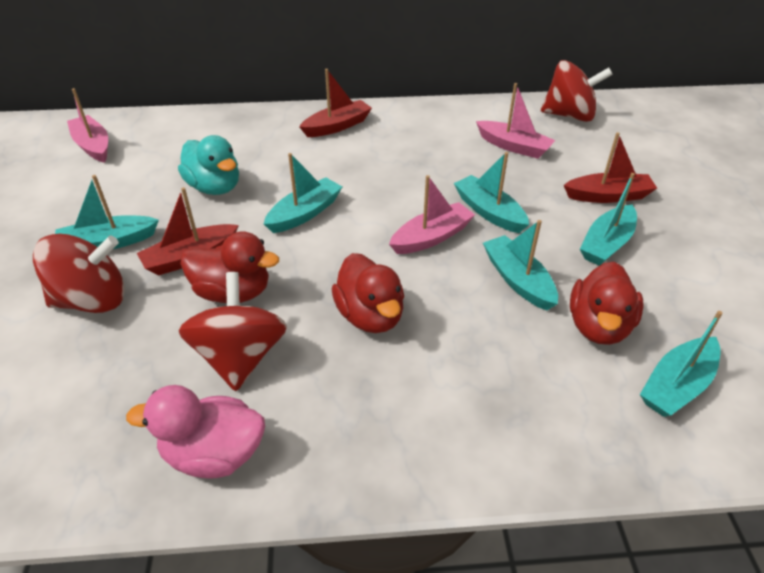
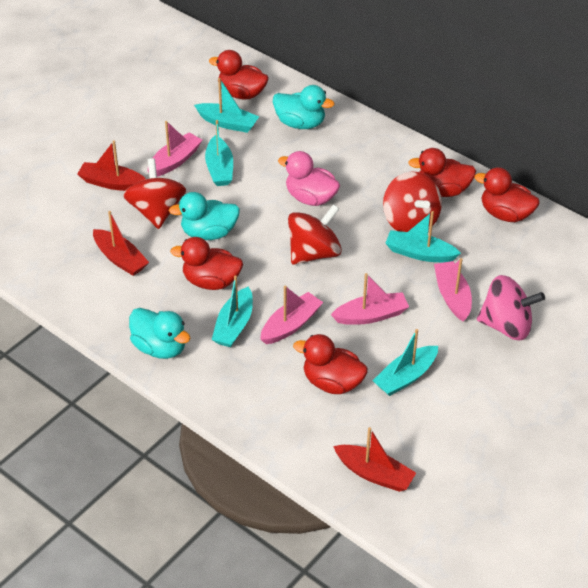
pink boat: 3 -> 4
pink spinning top: 0 -> 1
red duck: 3 -> 5
turquoise boat: 6 -> 5
turquoise duck: 1 -> 3

